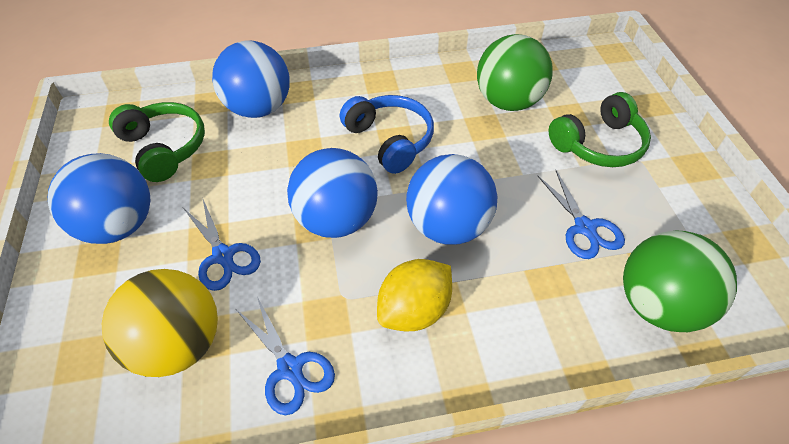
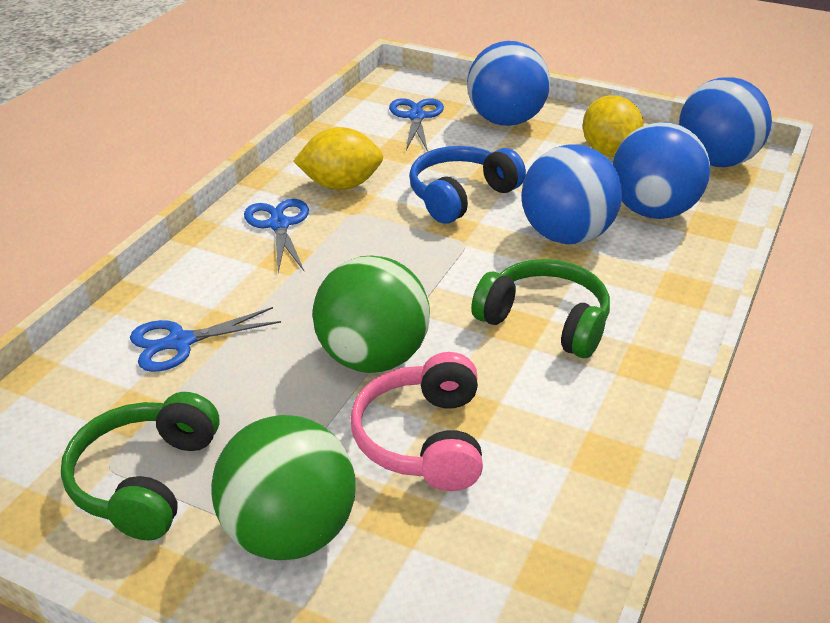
pink headphones: 0 -> 1
yellow ball: 1 -> 0
yellow lemon: 1 -> 2

